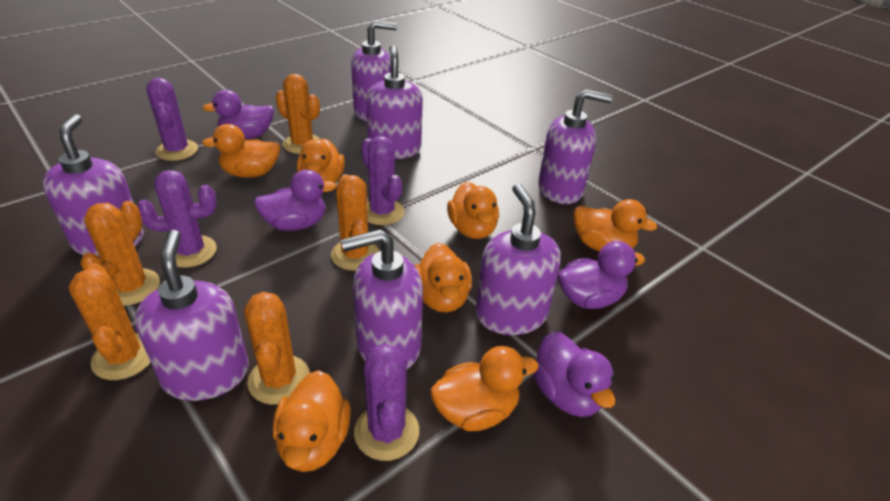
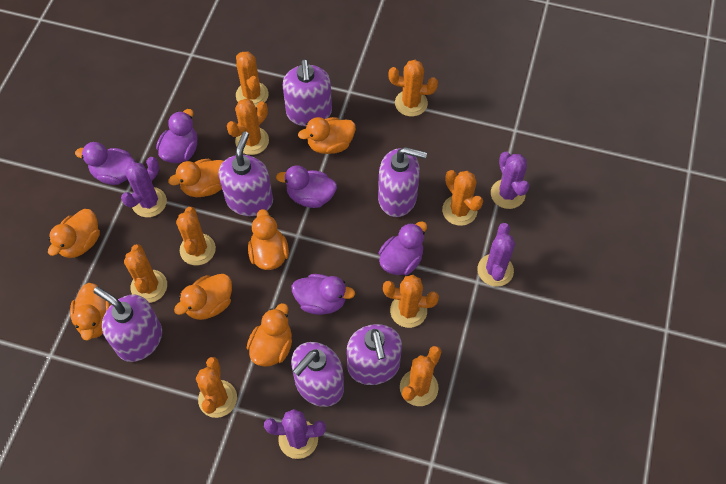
orange cactus: 5 -> 9
purple duck: 4 -> 5
purple soap dispenser: 7 -> 6

